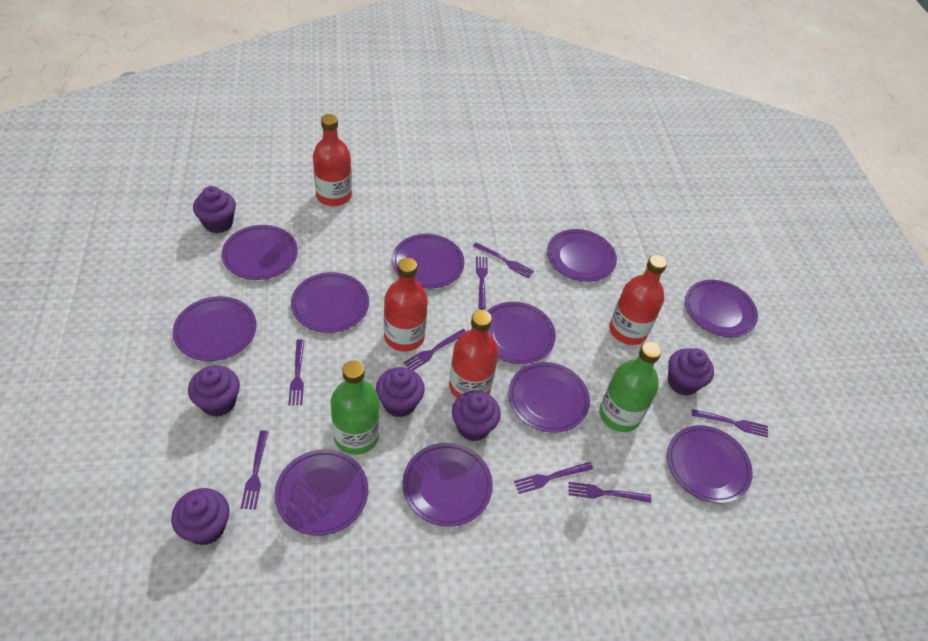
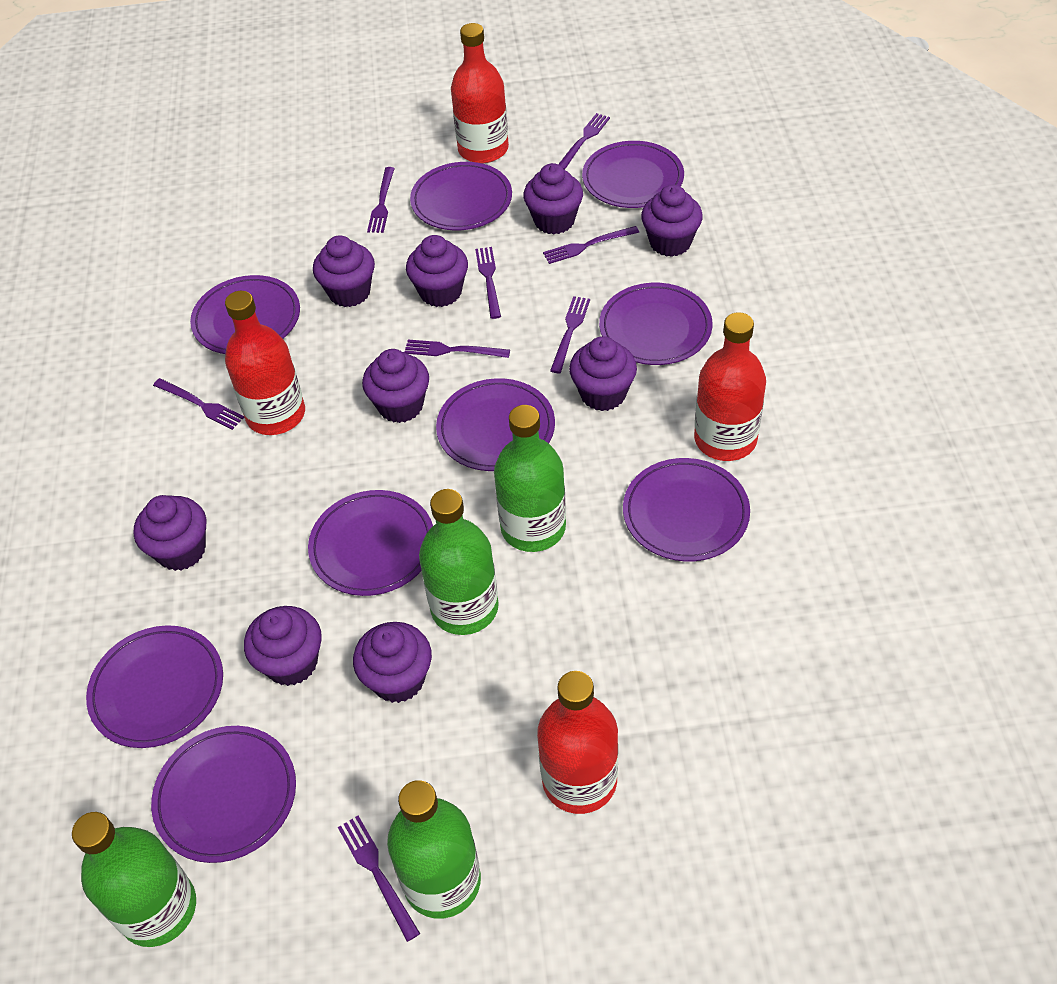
green bottle: 2 -> 4
purple cupcake: 6 -> 9
purple plate: 11 -> 9

